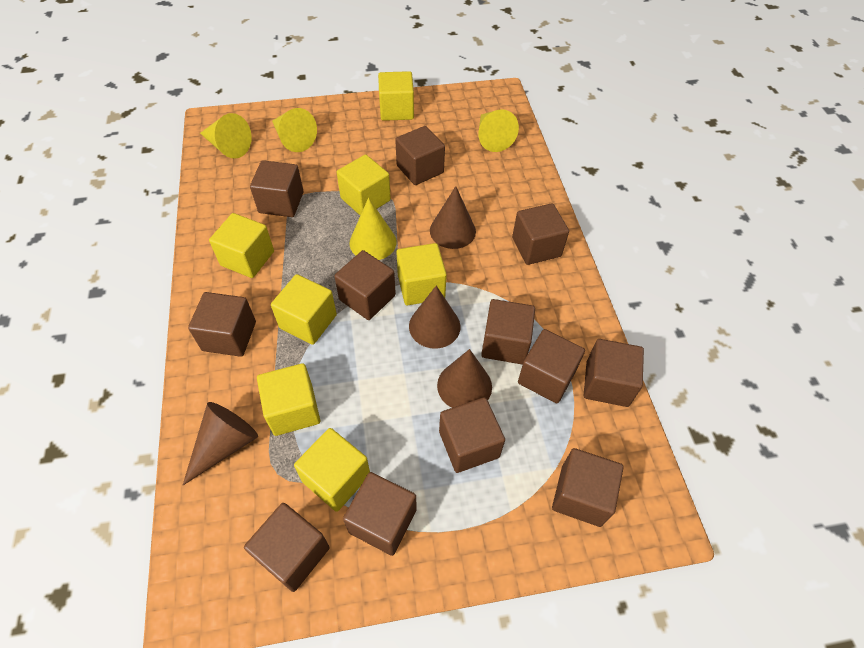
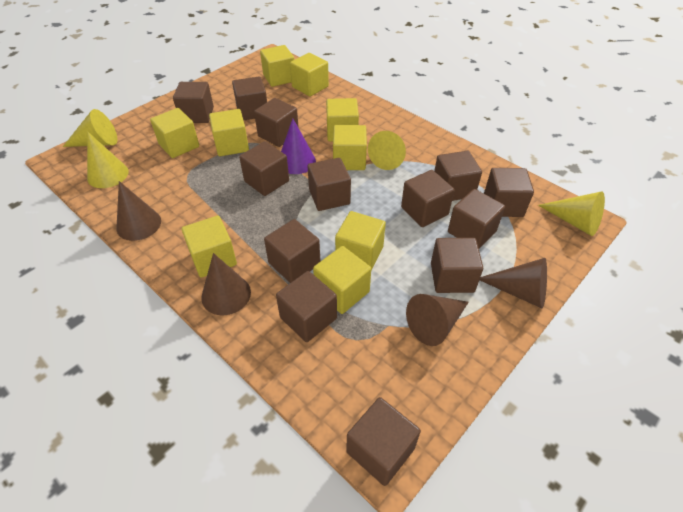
brown cube: 12 -> 13
purple cone: 0 -> 1
yellow cube: 7 -> 9

